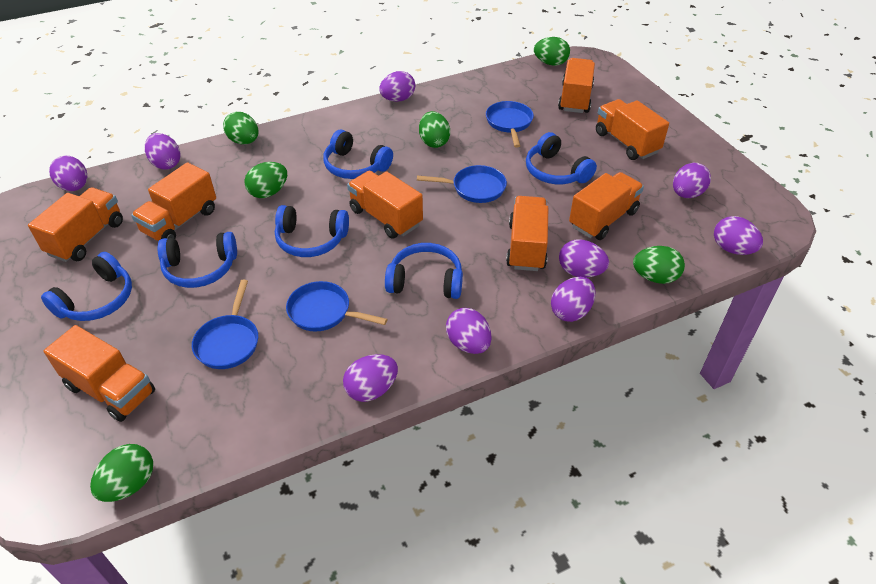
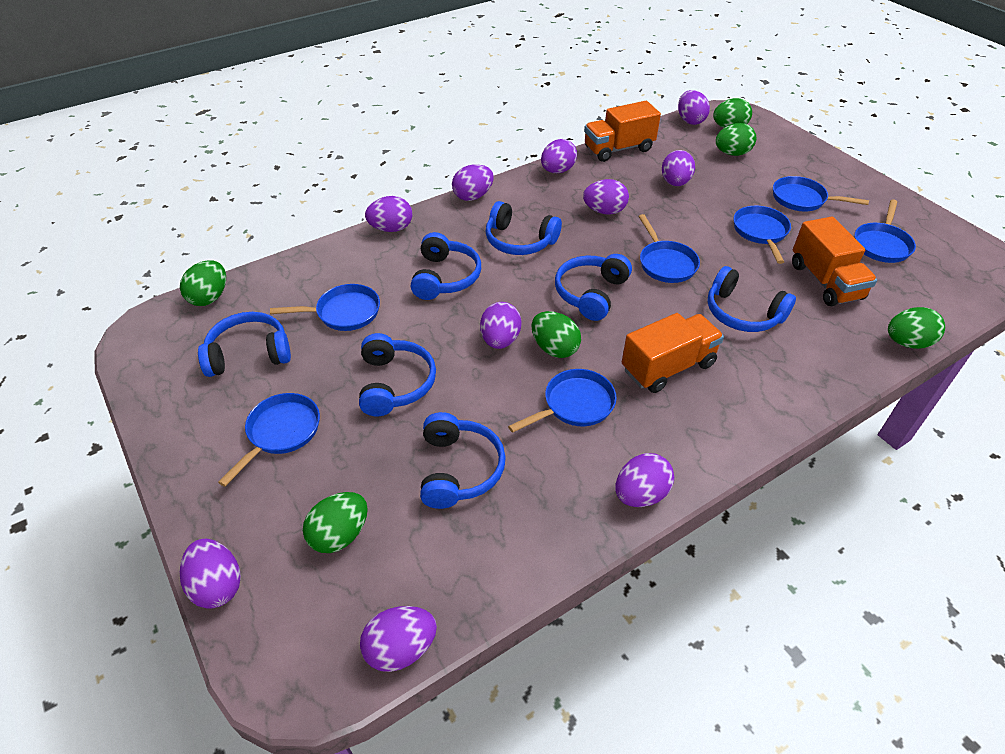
blue headphones: 6 -> 7
blue pan: 4 -> 7
orange truck: 8 -> 3
purple egg: 9 -> 10

